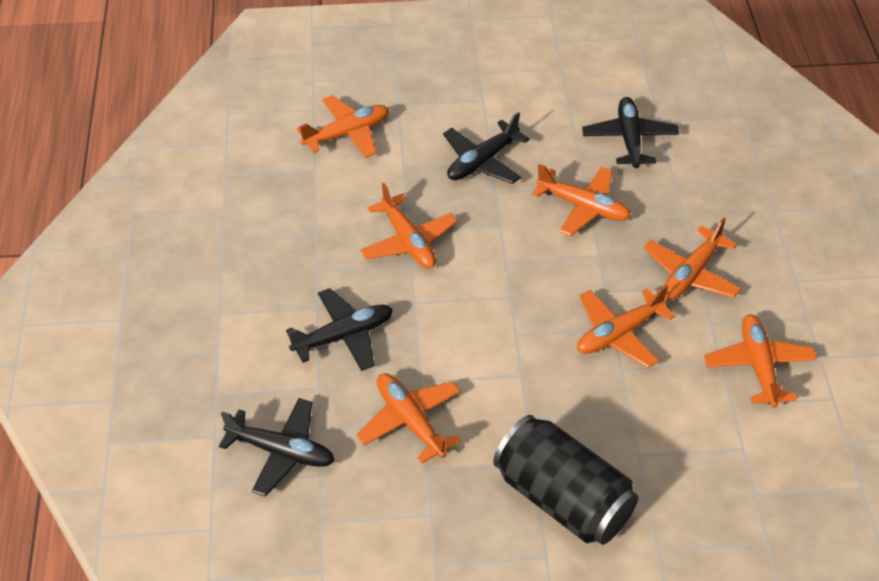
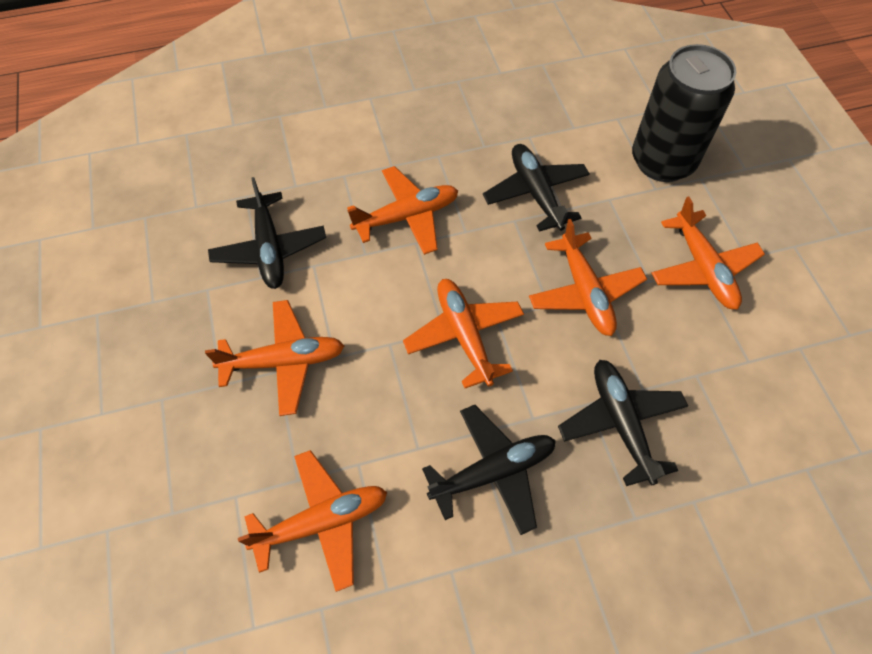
orange plane: 7 -> 6

